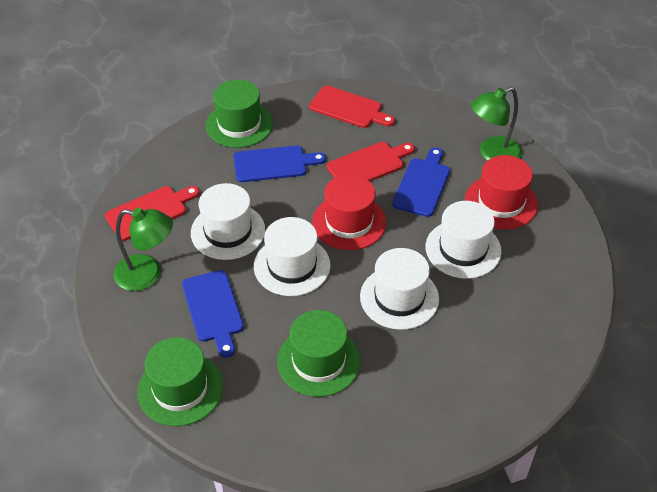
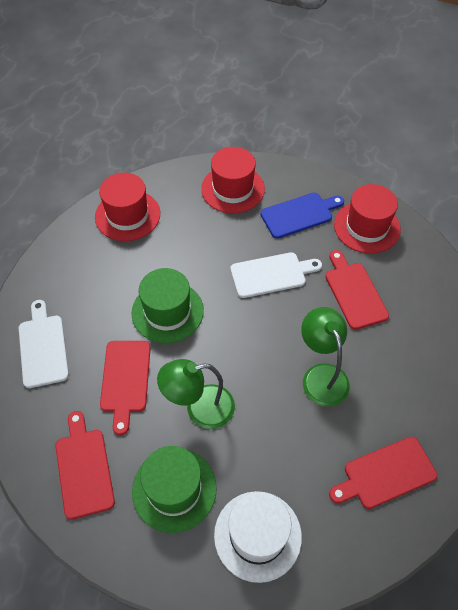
blue cutting board: 3 -> 1
green hat: 3 -> 2
red cutting board: 3 -> 4
red hat: 2 -> 3
white cutting board: 0 -> 2
white hat: 4 -> 1

